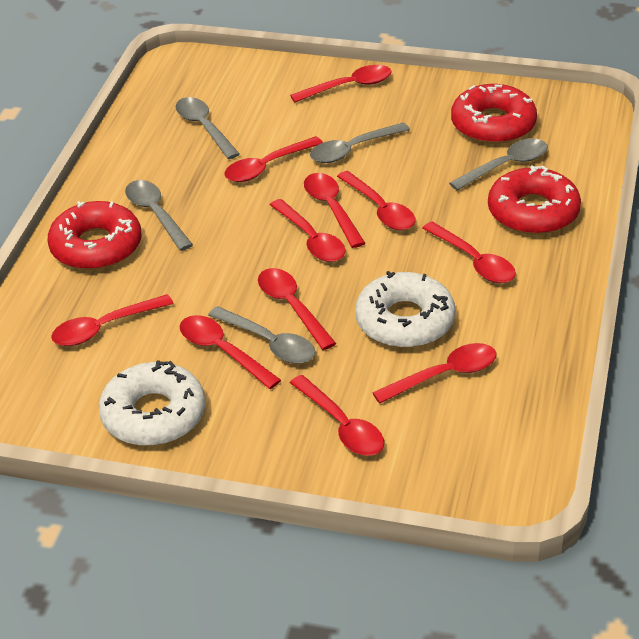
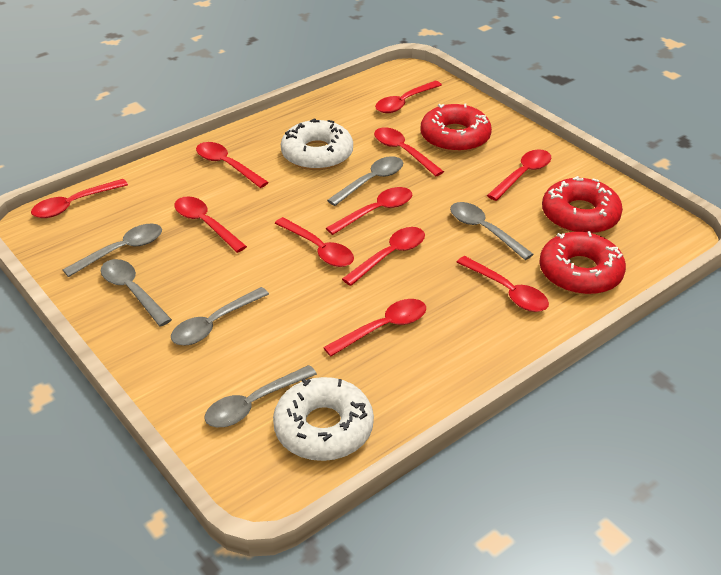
grey spoon: 5 -> 6

